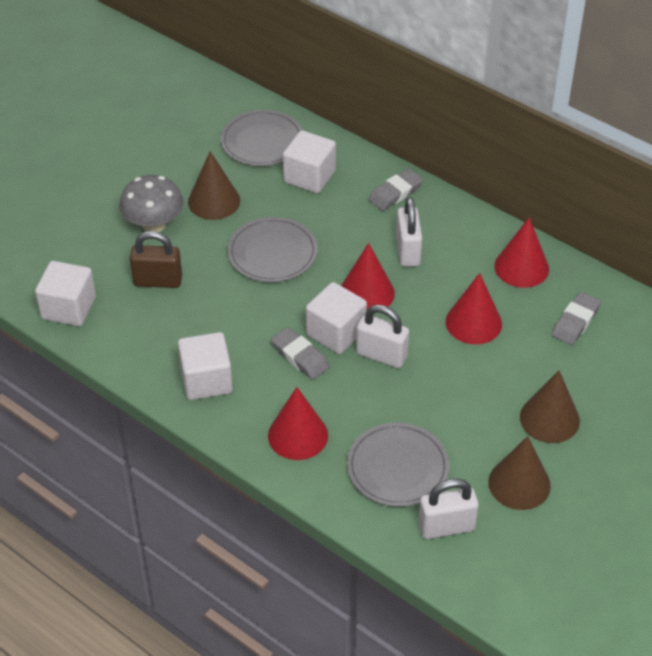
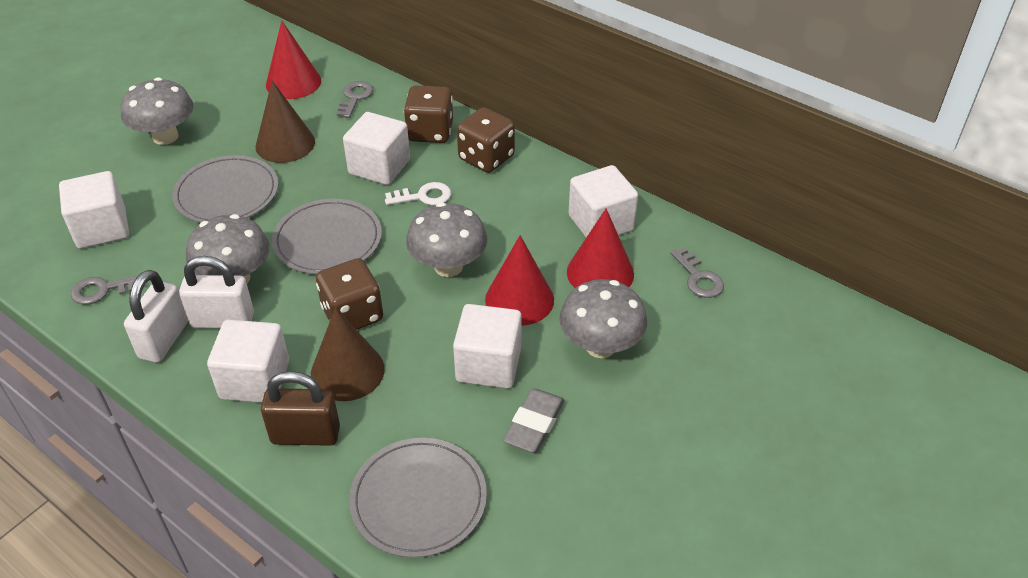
brown cone: 3 -> 2
brown dice: 0 -> 3
grey eraser: 3 -> 1
grey key: 0 -> 3
grey mushroom: 1 -> 4
red cone: 4 -> 3
white cube: 4 -> 5
white key: 0 -> 1
white padlock: 3 -> 2

